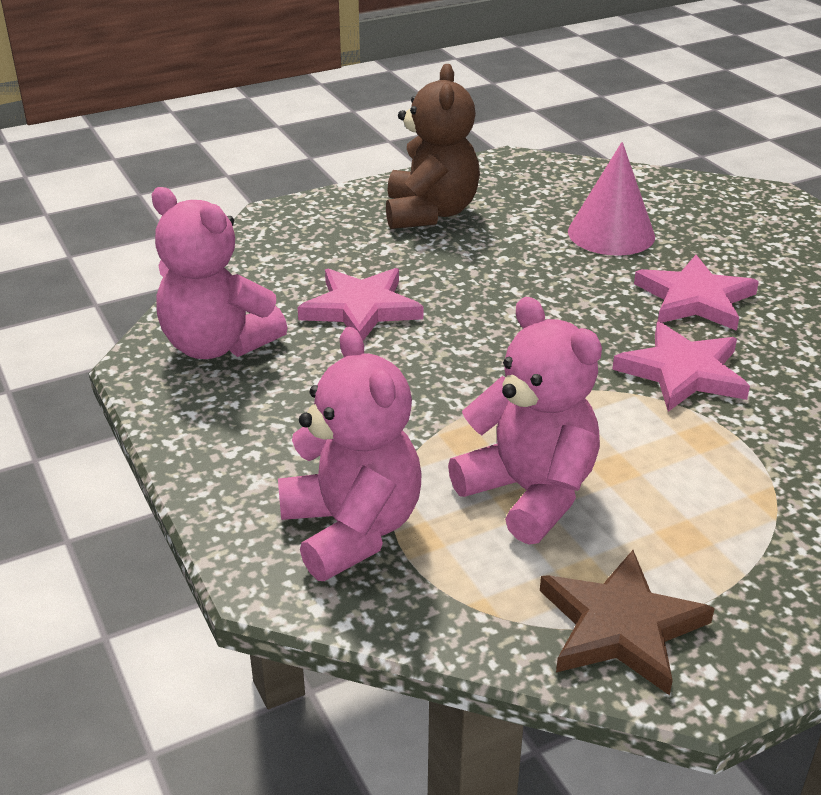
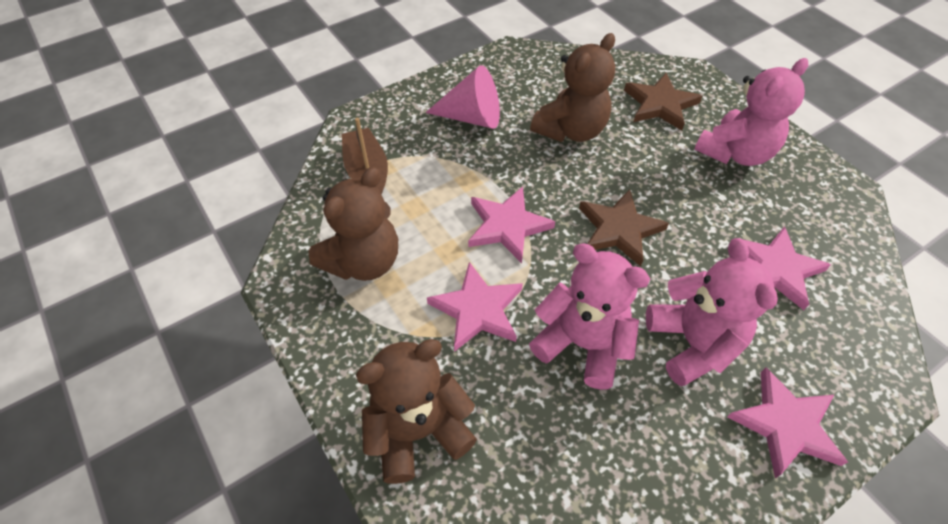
brown boat: 0 -> 1
brown star: 1 -> 2
brown teddy bear: 1 -> 3
pink star: 3 -> 4

